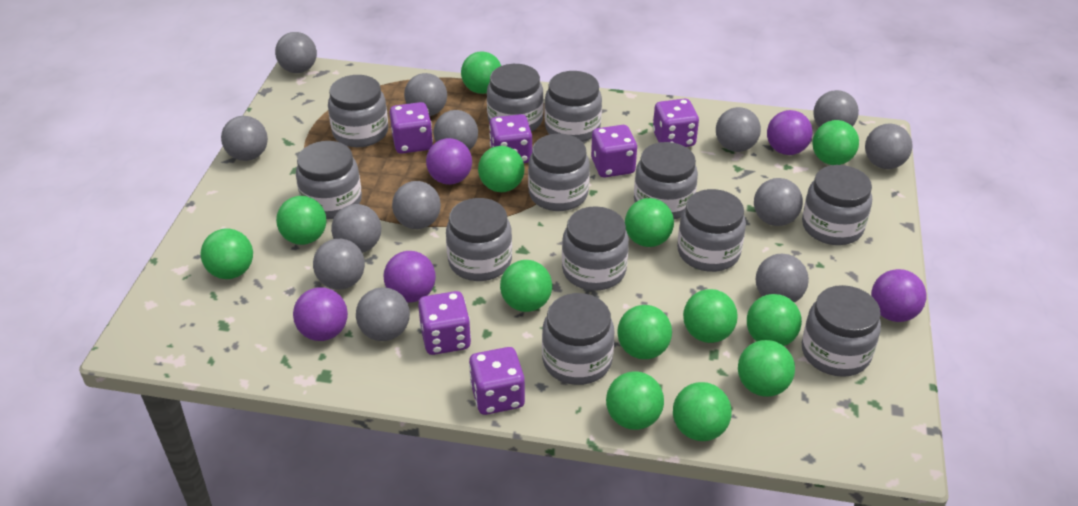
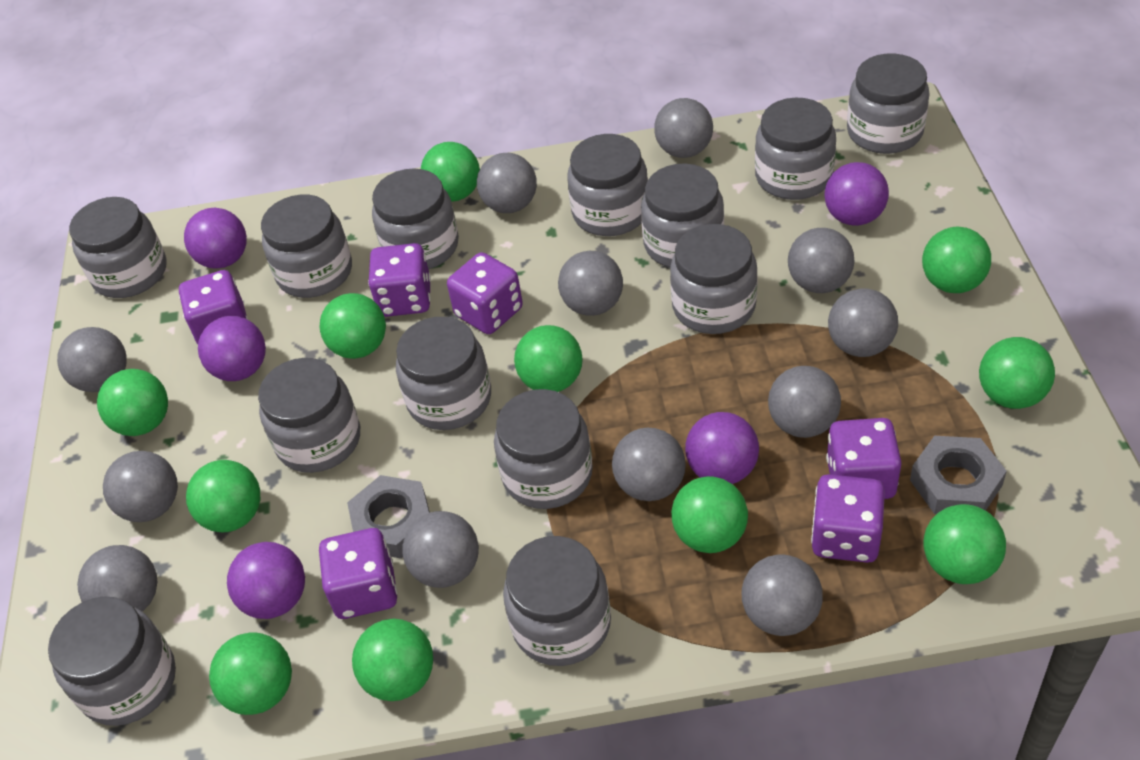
green ball: 13 -> 11
grey ball: 13 -> 12
grey jar: 12 -> 13
grey nut: 0 -> 2

